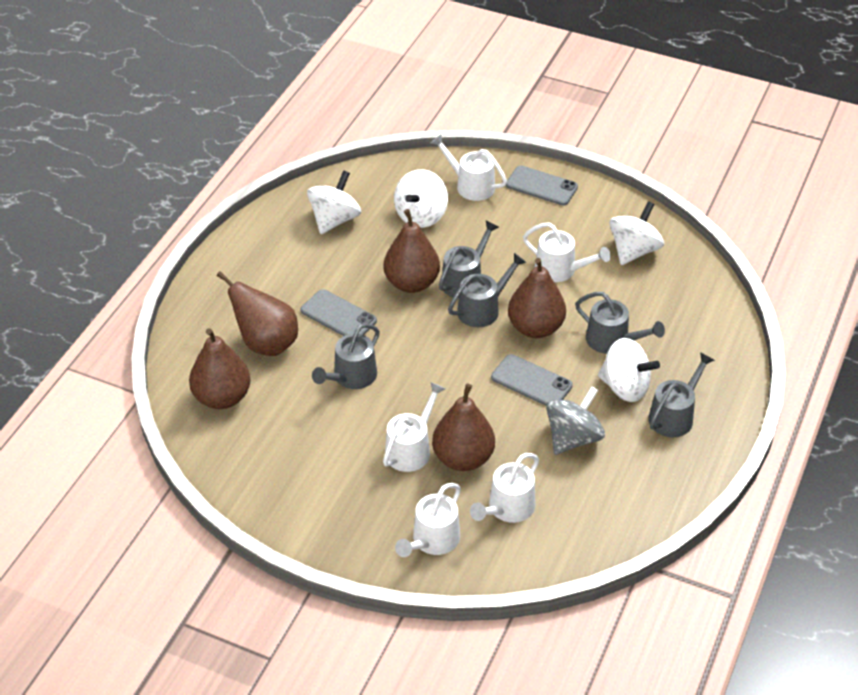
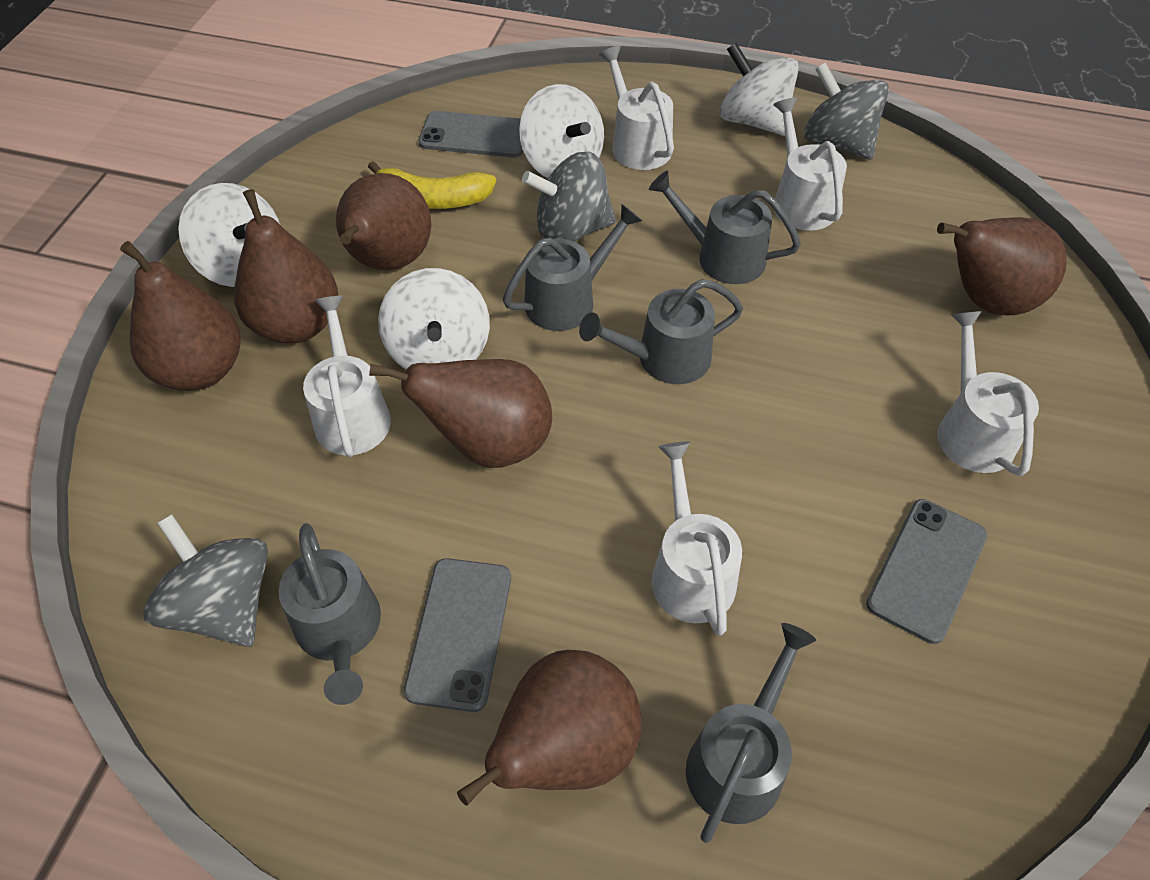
brown pear: 5 -> 6
grey spinning top: 1 -> 3
yellow banana: 0 -> 1

